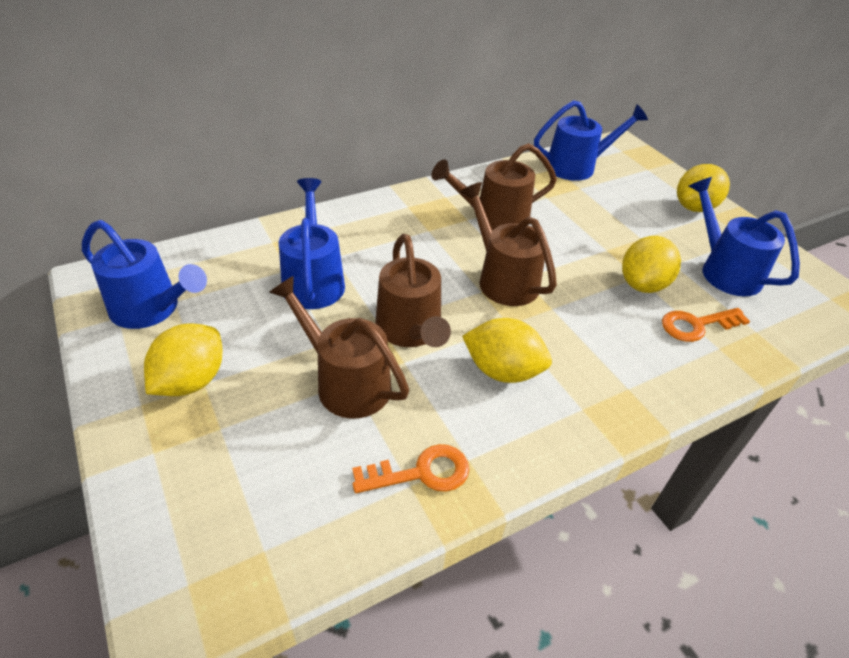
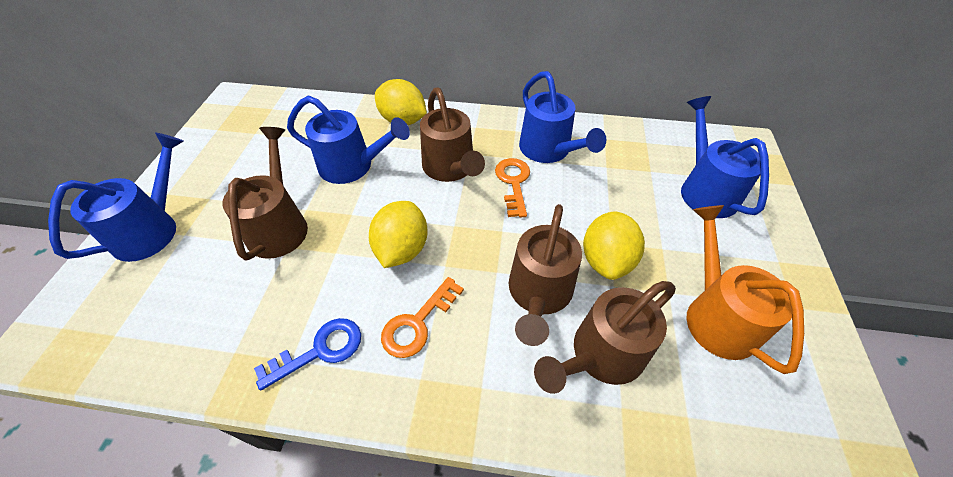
blue key: 0 -> 1
orange watering can: 0 -> 1
yellow lemon: 4 -> 3

